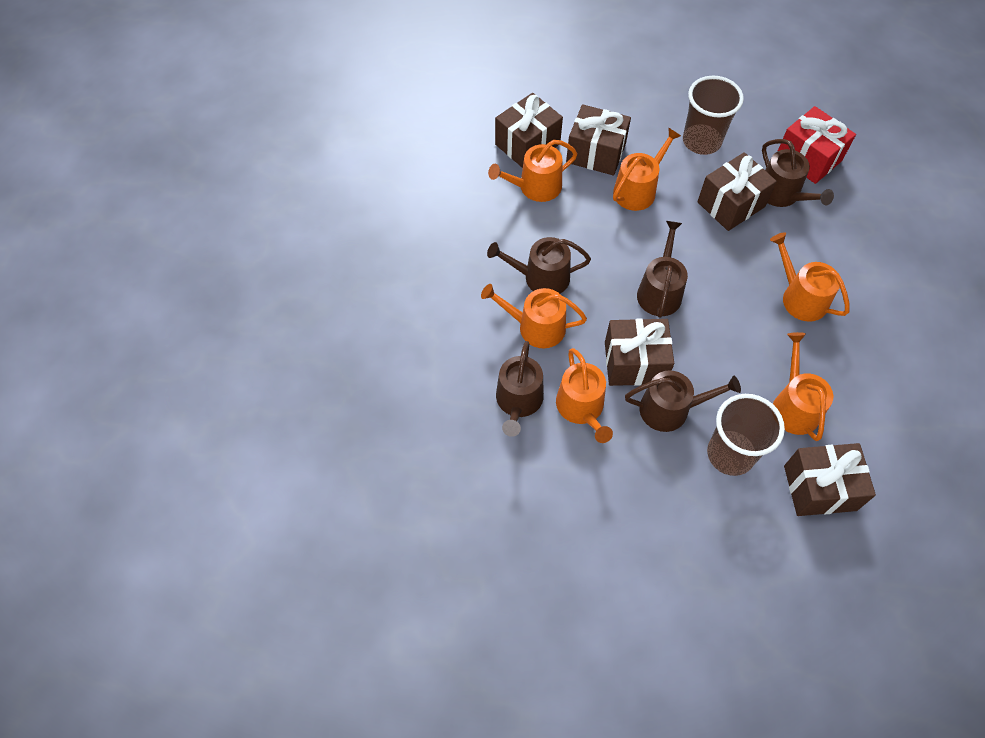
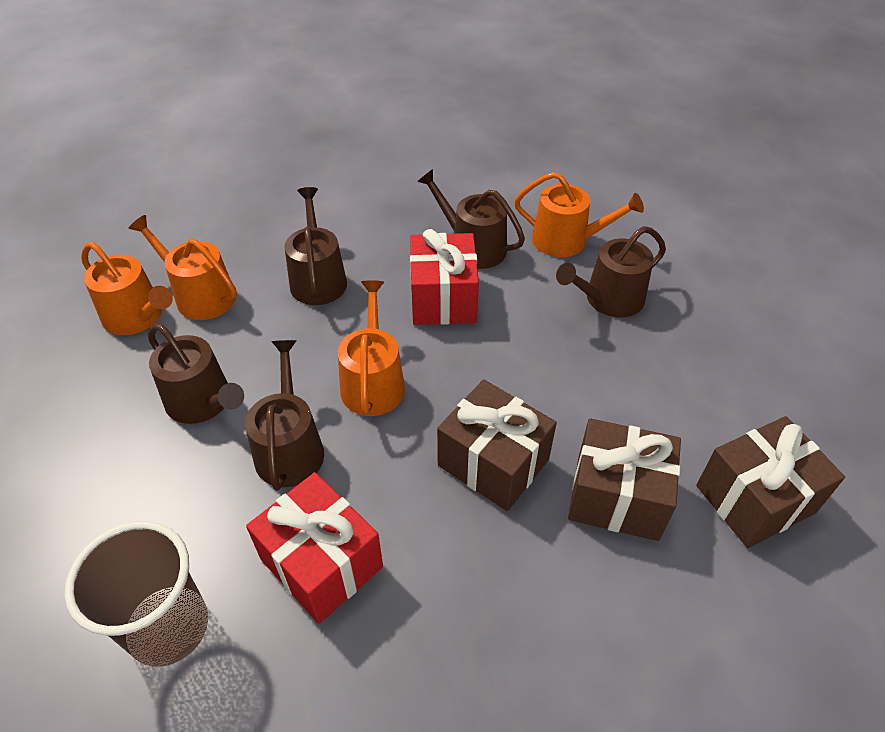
brown cup: 2 -> 1
brown gift: 5 -> 3
orange watering can: 6 -> 4
red gift: 1 -> 2

